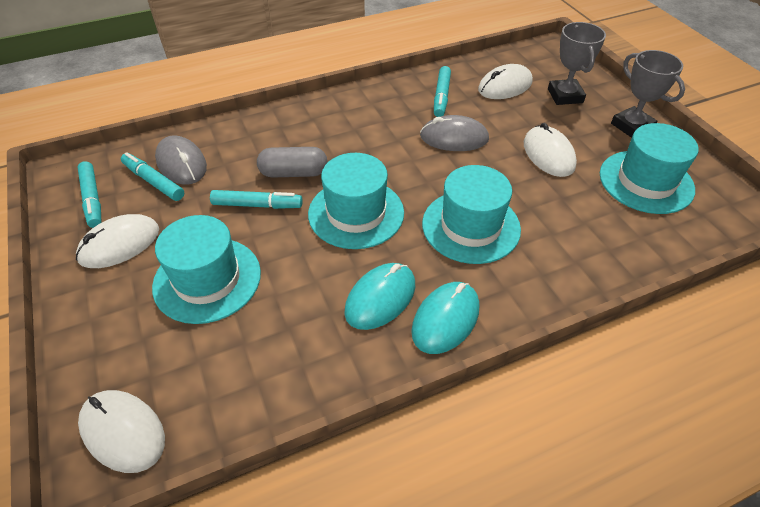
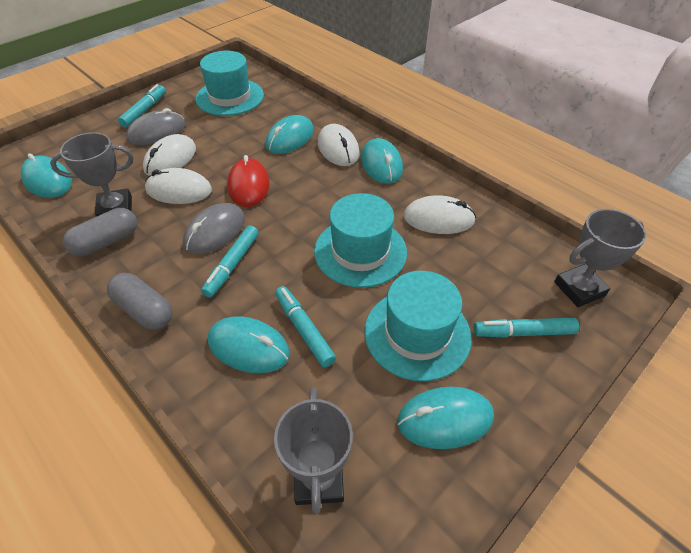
grey capsule: 1 -> 2
grey trophy: 2 -> 3
red mouse: 0 -> 1
turquoise hat: 4 -> 3
turquoise mouse: 2 -> 5

